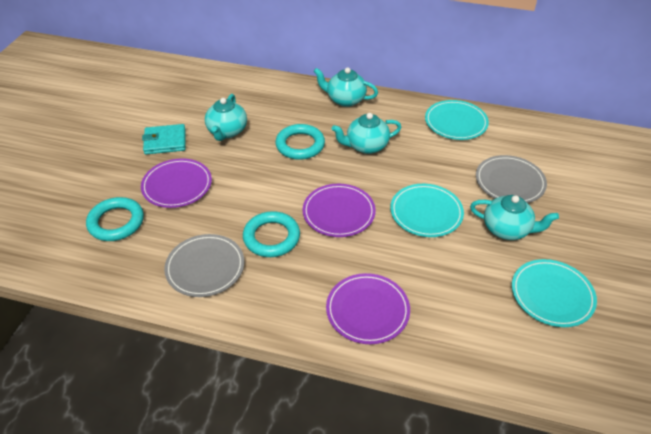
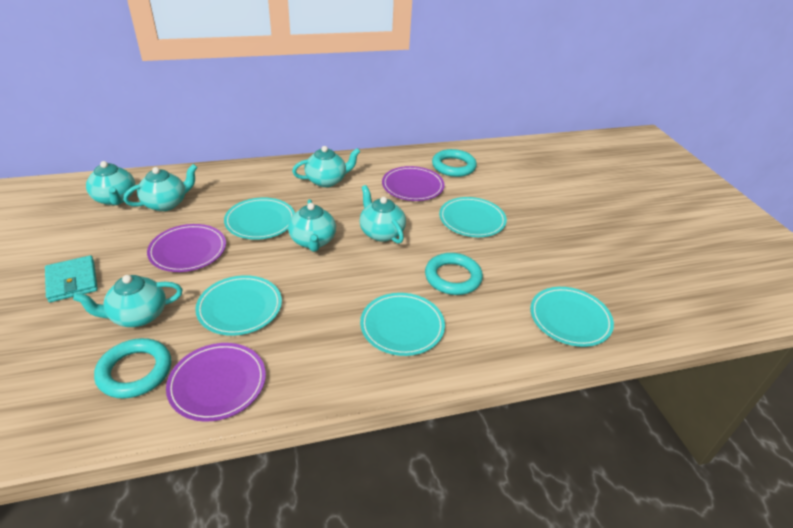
grey plate: 2 -> 0
turquoise plate: 3 -> 5
turquoise teapot: 4 -> 6

